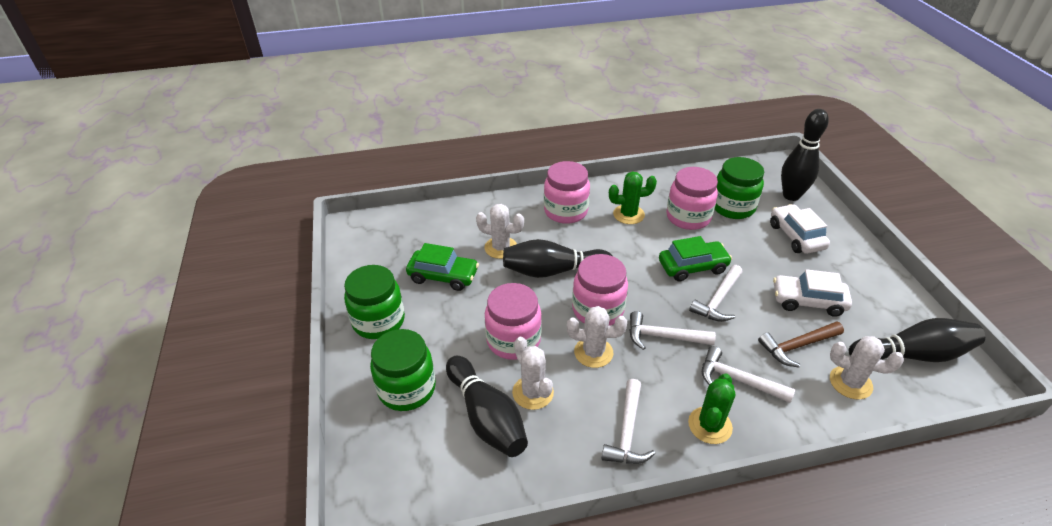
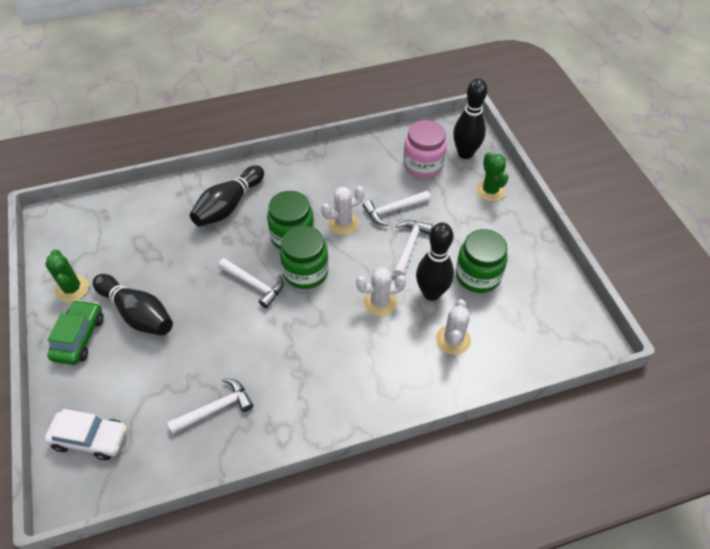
brown hammer: 1 -> 0
green car: 2 -> 1
pink jar: 4 -> 1
white cactus: 4 -> 3
white car: 2 -> 1

